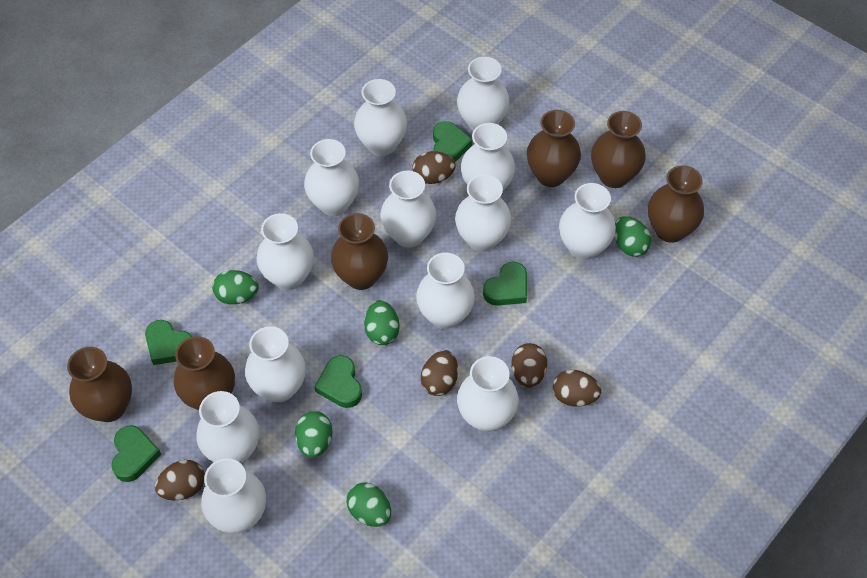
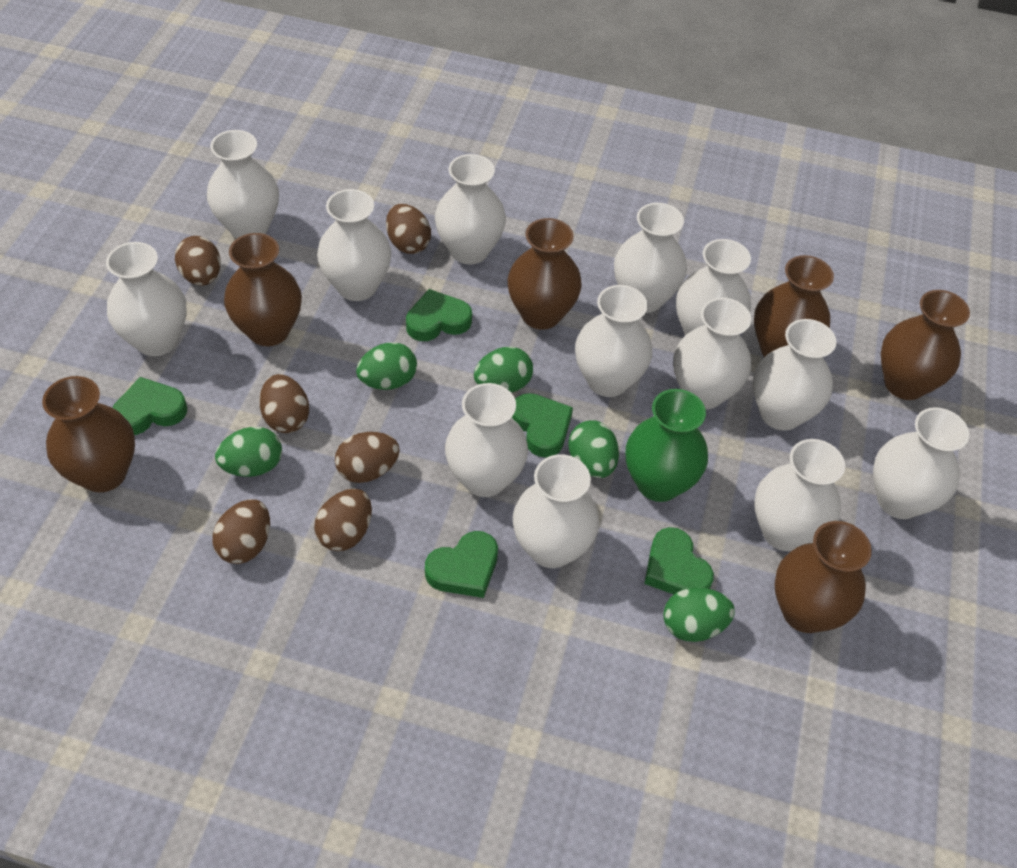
brown egg: 5 -> 6
green vase: 0 -> 1

